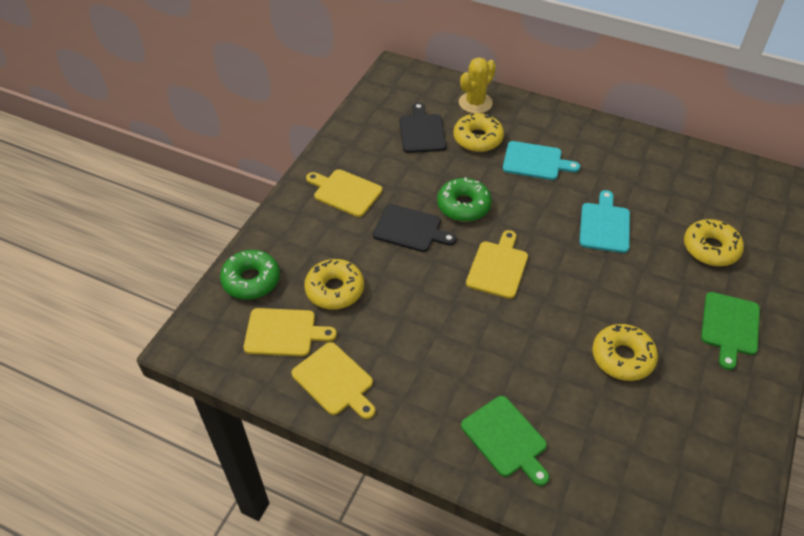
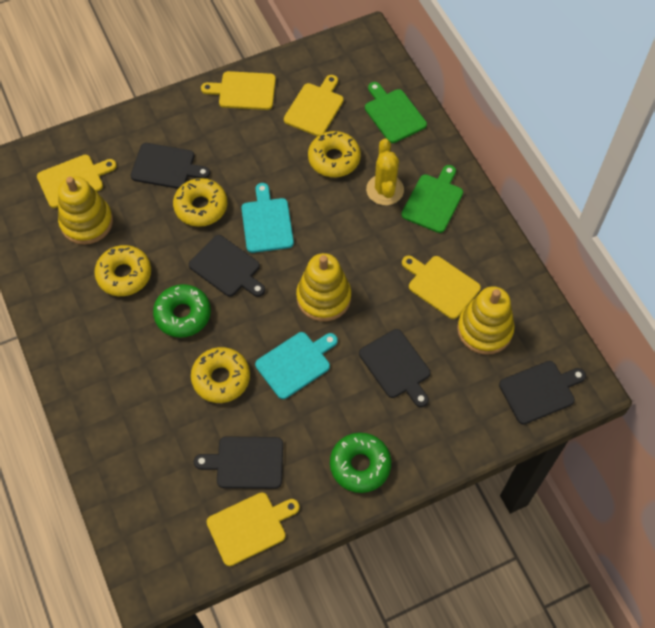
black cutting board: 2 -> 5
yellow cutting board: 4 -> 5
yellow stacking toy: 0 -> 3

